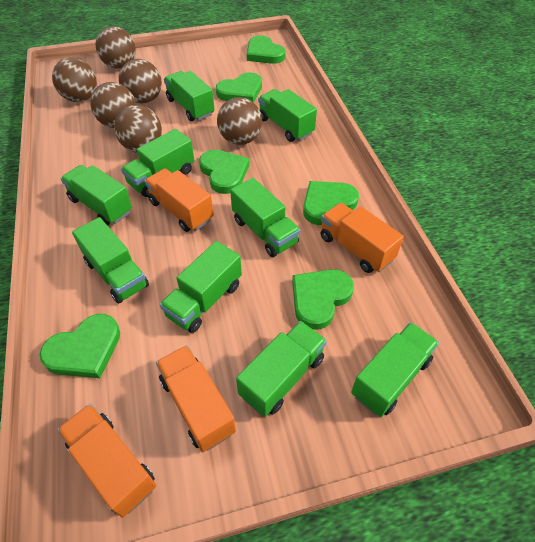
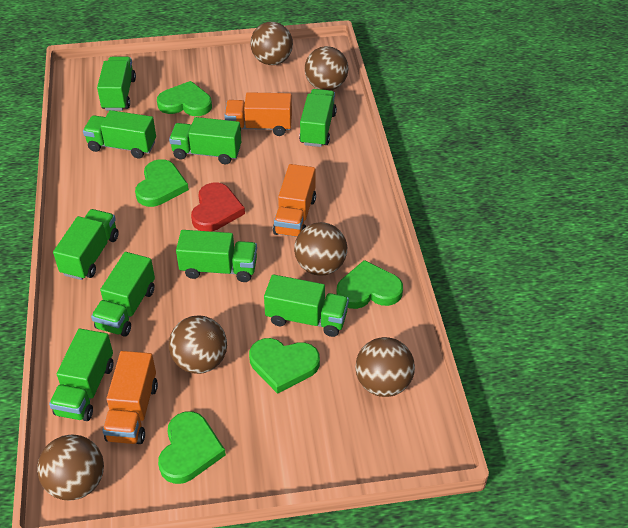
green heart: 6 -> 5
orange truck: 4 -> 3
red heart: 0 -> 1

